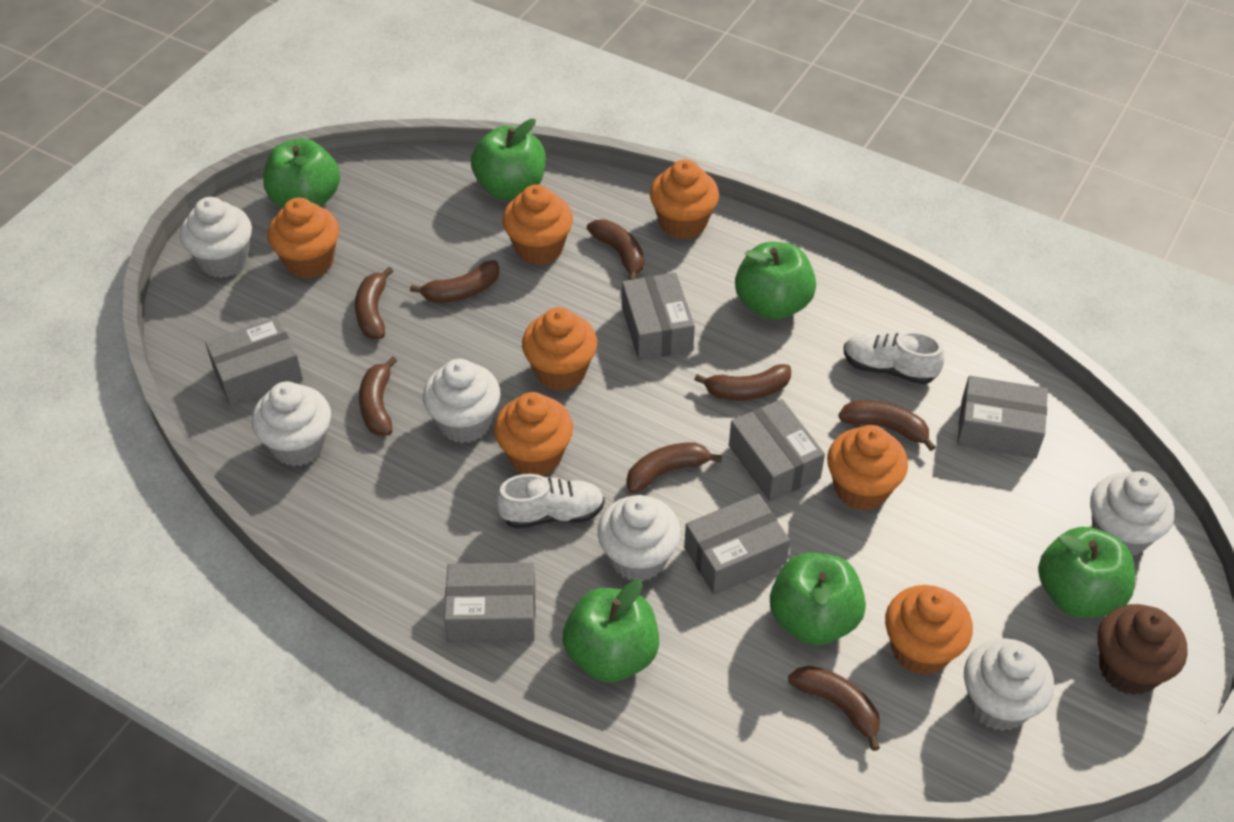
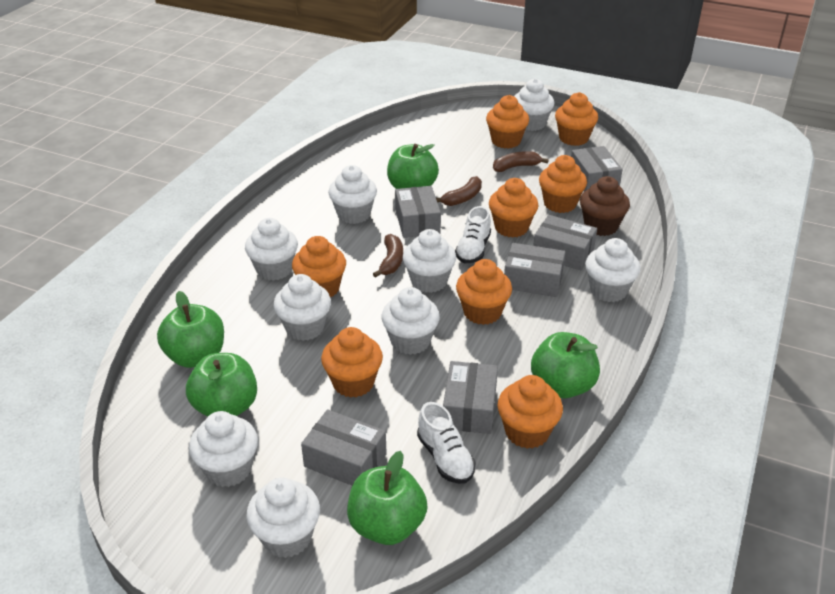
brown banana: 8 -> 3
green apple: 6 -> 5
orange cupcake: 7 -> 8
white cupcake: 6 -> 9

